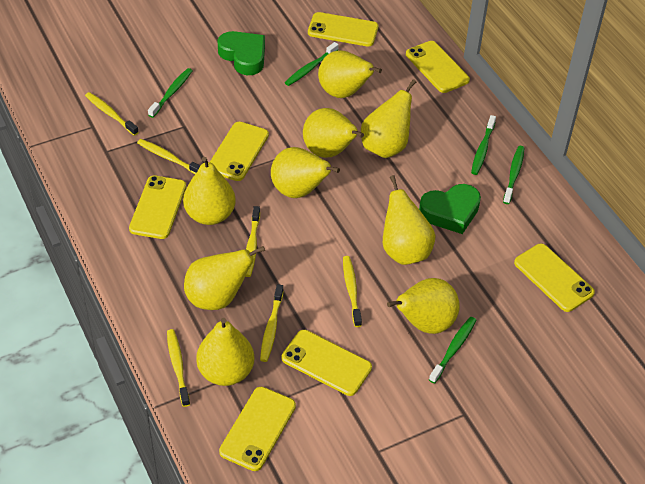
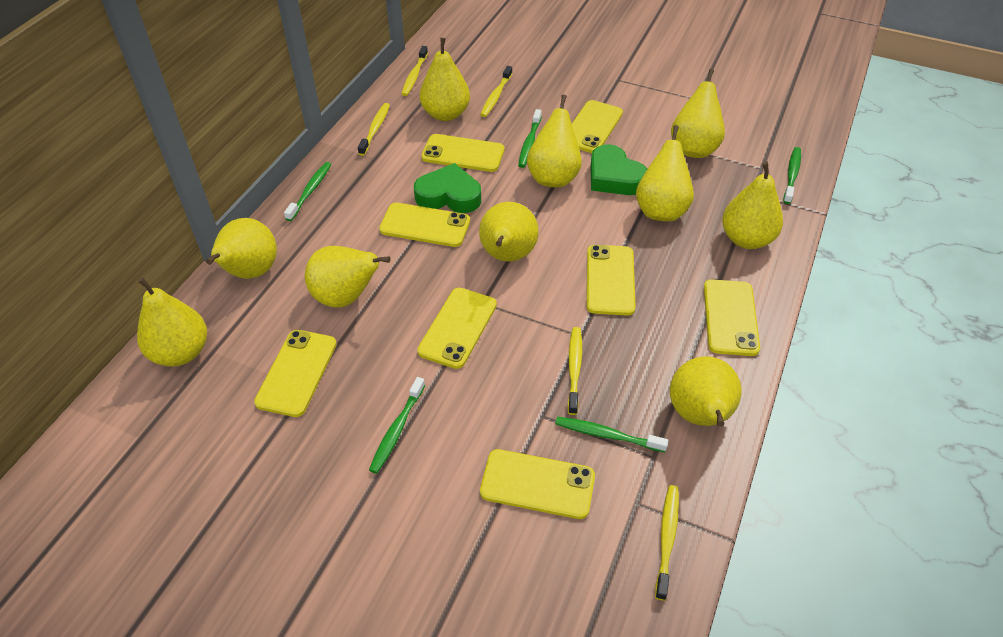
yellow pear: 9 -> 10
yellow phone: 7 -> 8
yellow toothbrush: 6 -> 5

